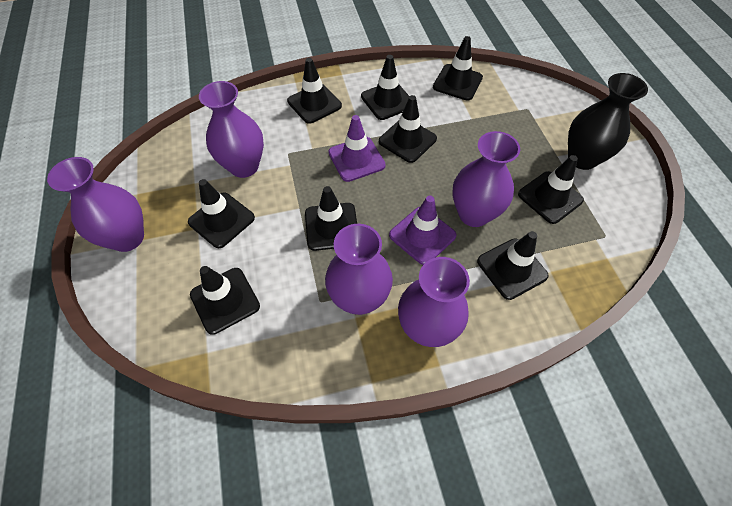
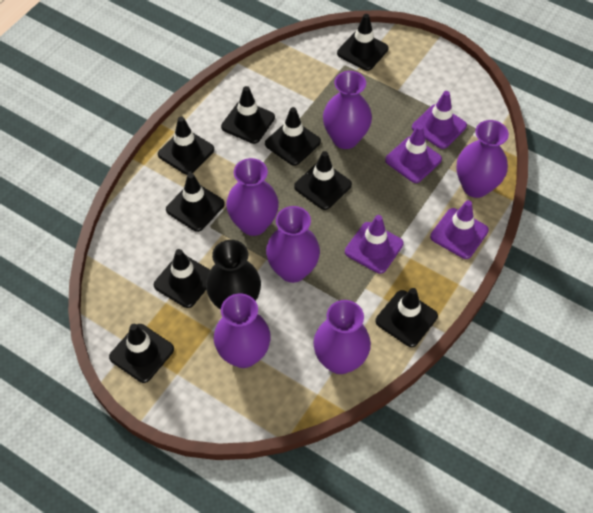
purple traffic cone: 2 -> 4
purple vase: 5 -> 6

